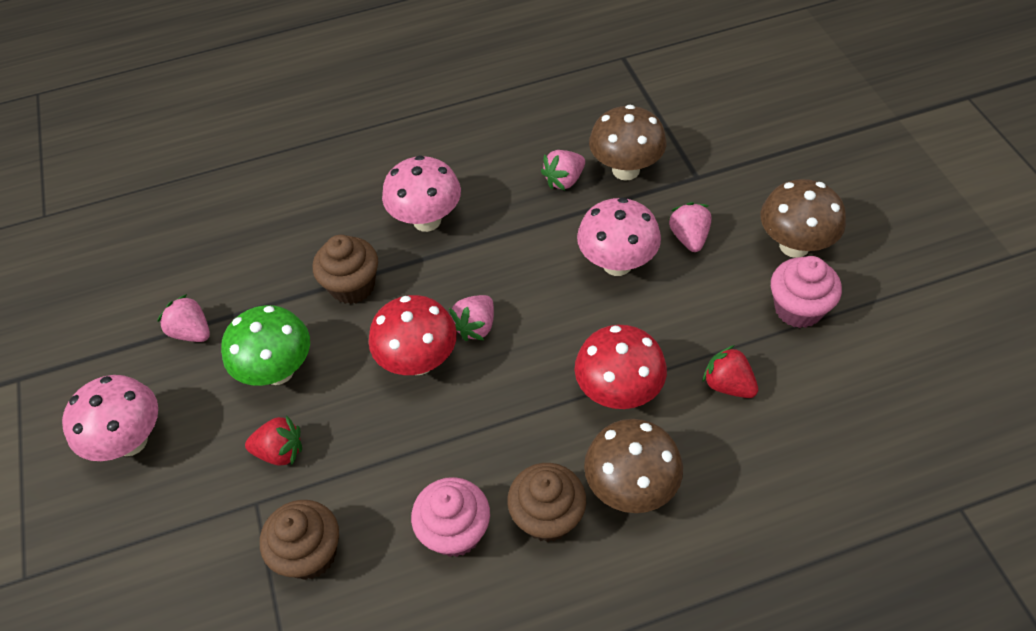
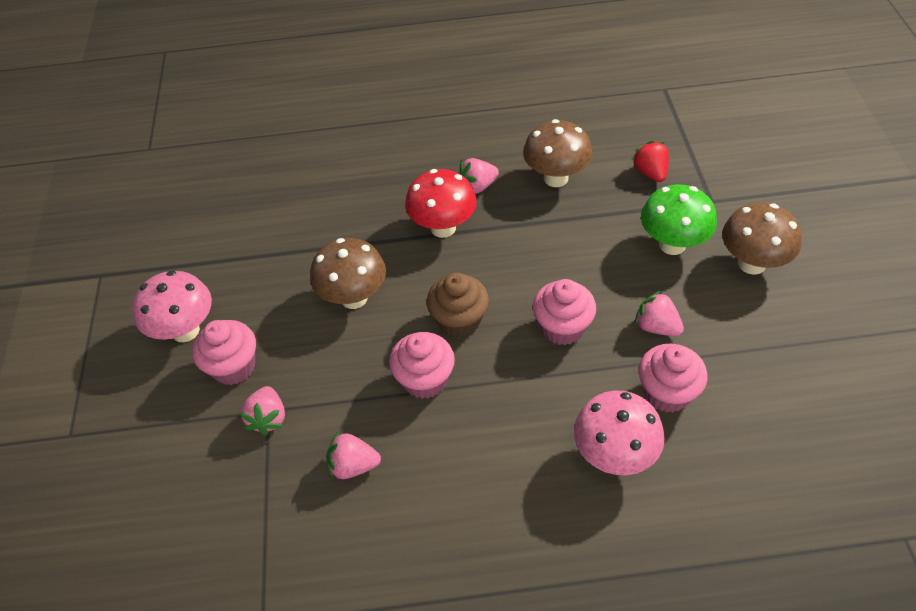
brown cupcake: 3 -> 1
pink cupcake: 2 -> 4
pink mushroom: 3 -> 2
red mushroom: 2 -> 1
red strawberry: 2 -> 1

